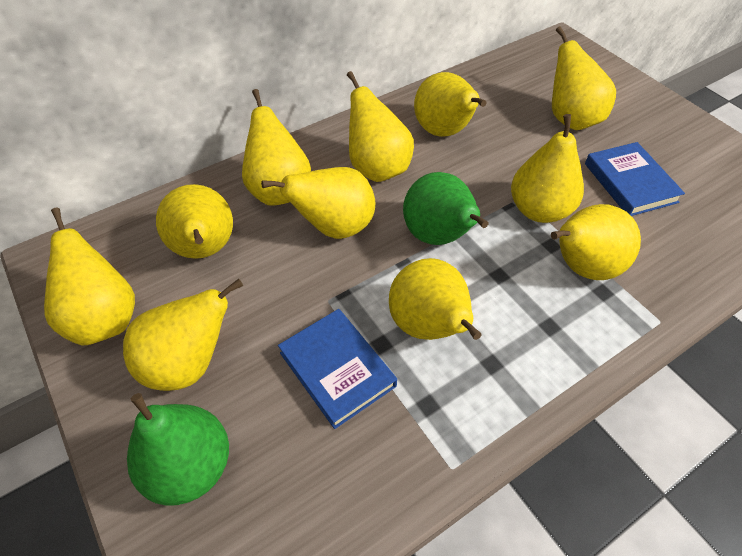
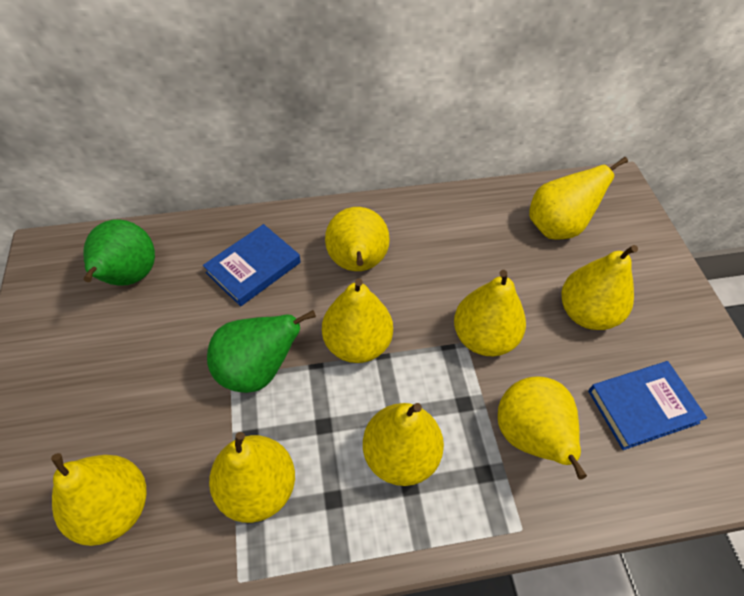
yellow pear: 11 -> 9

